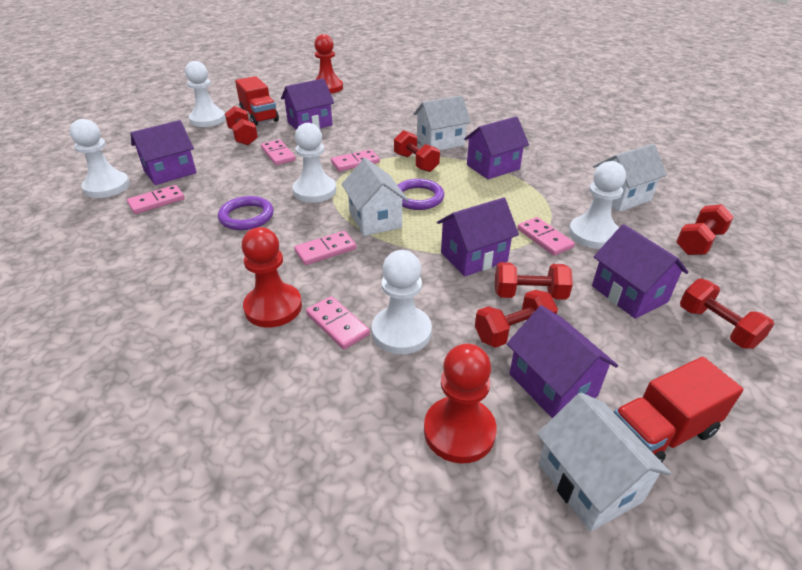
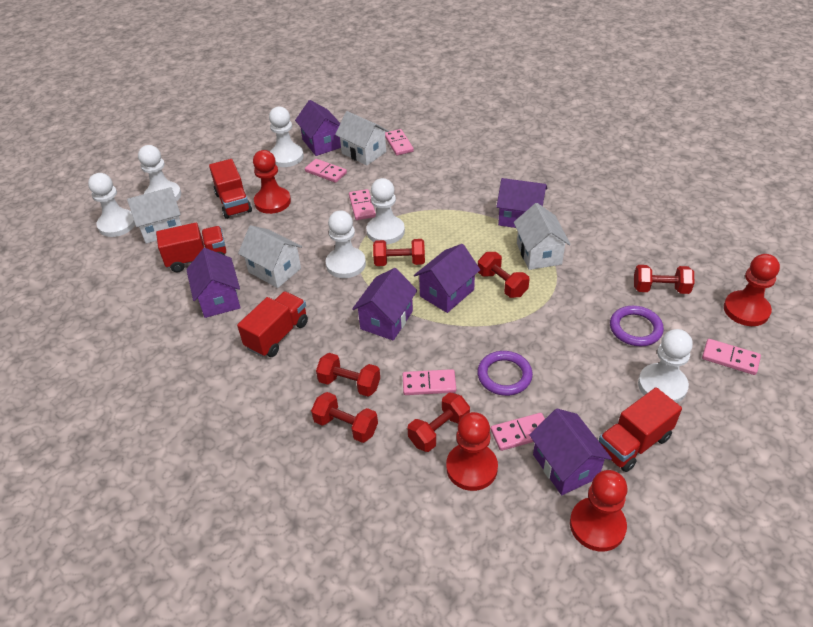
red pawn: 3 -> 4
red truck: 2 -> 4
white pawn: 5 -> 6

